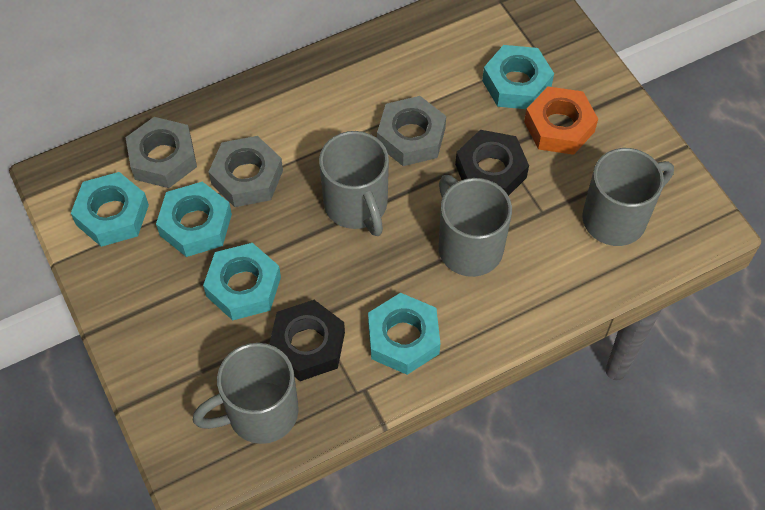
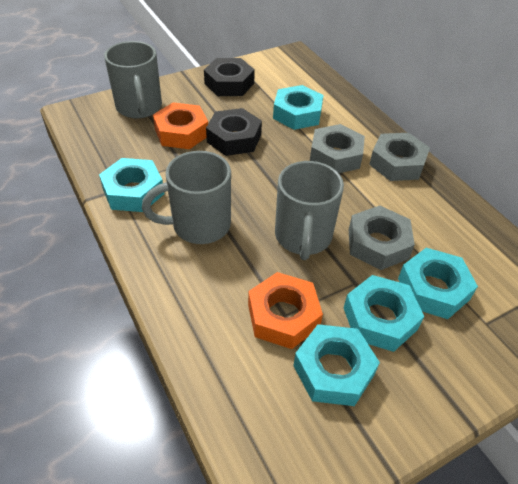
grey mug: 4 -> 3
orange nut: 1 -> 2

